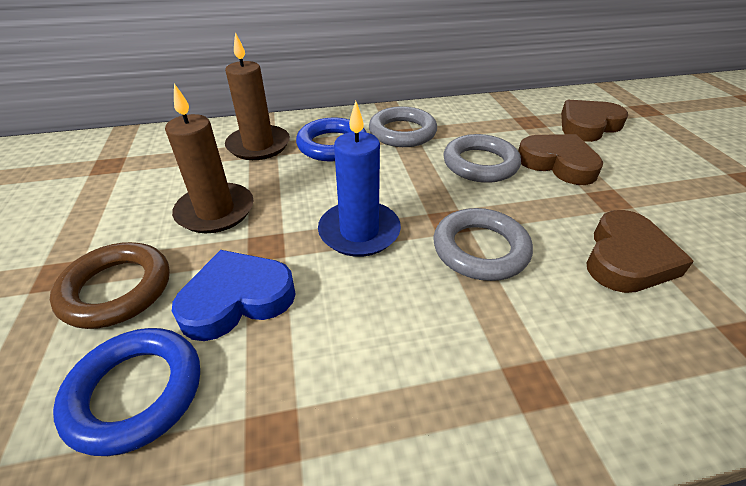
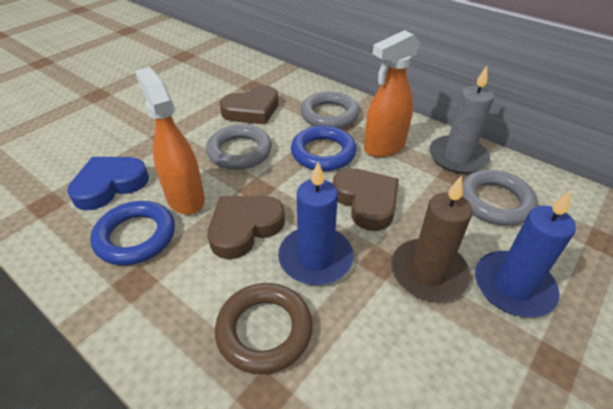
blue candle: 1 -> 2
brown candle: 2 -> 1
grey candle: 0 -> 1
orange spray bottle: 0 -> 2

